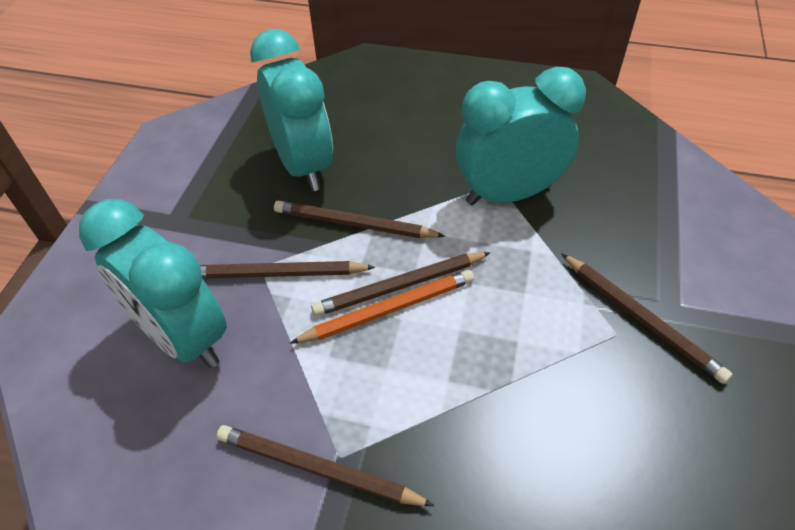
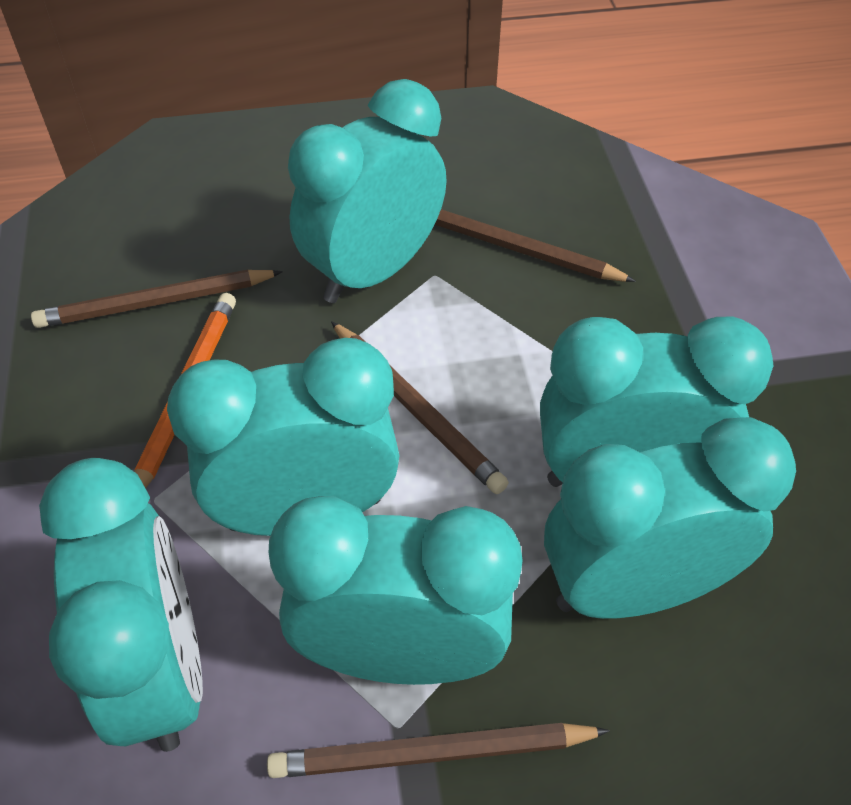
brown pencil: 5 -> 4
turquoise clock: 3 -> 6

